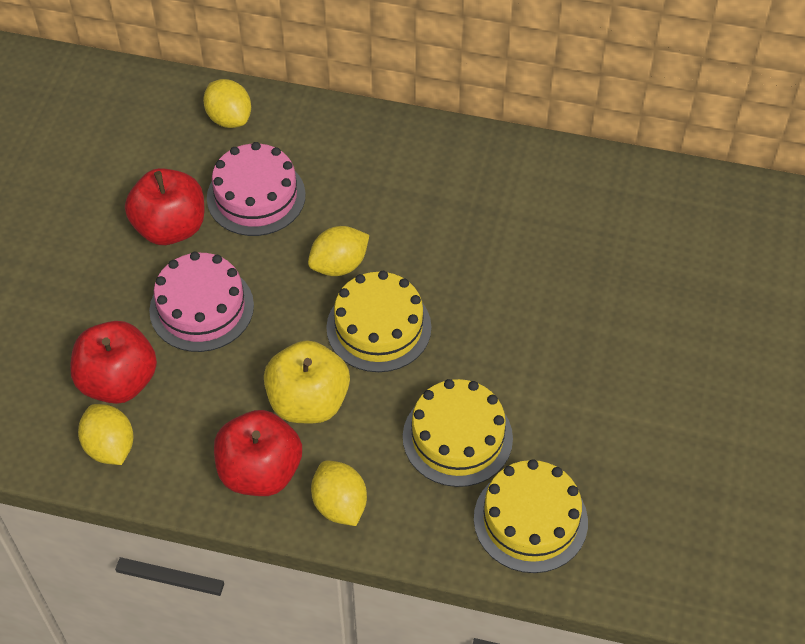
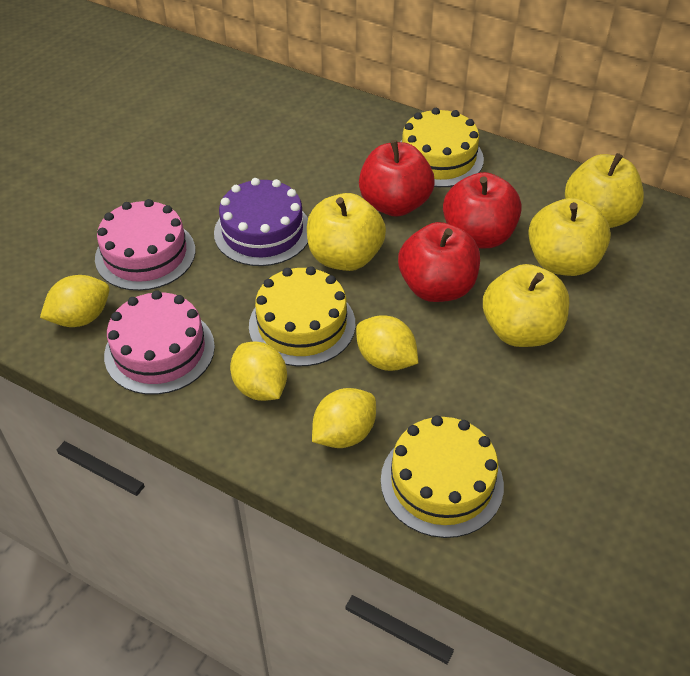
purple cake: 0 -> 1
yellow apple: 1 -> 4

